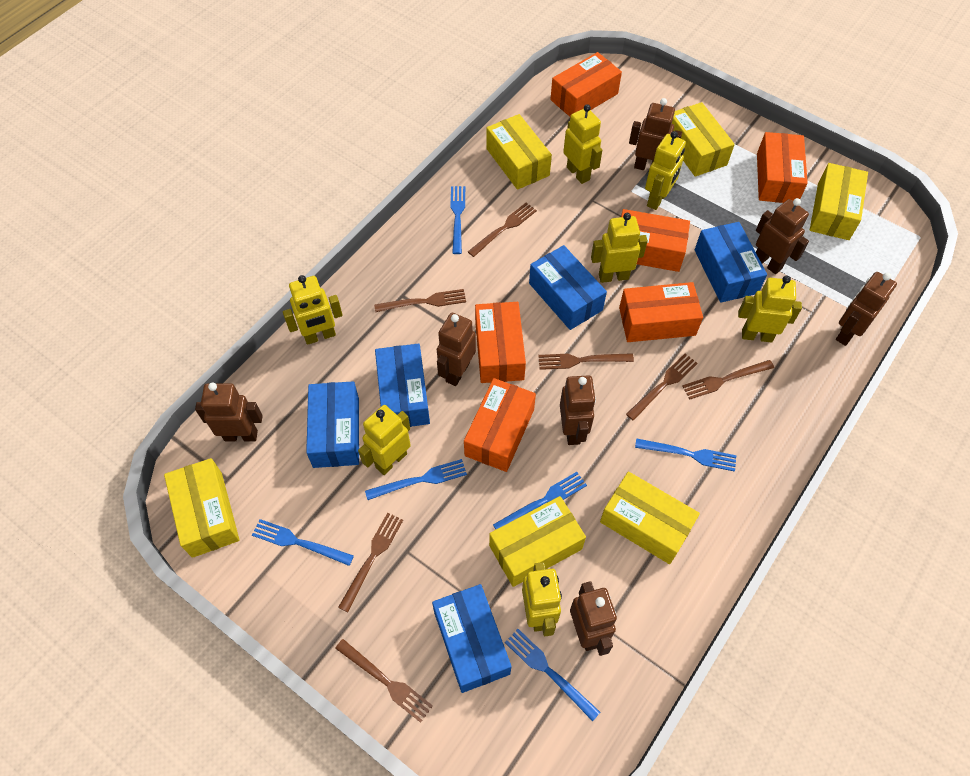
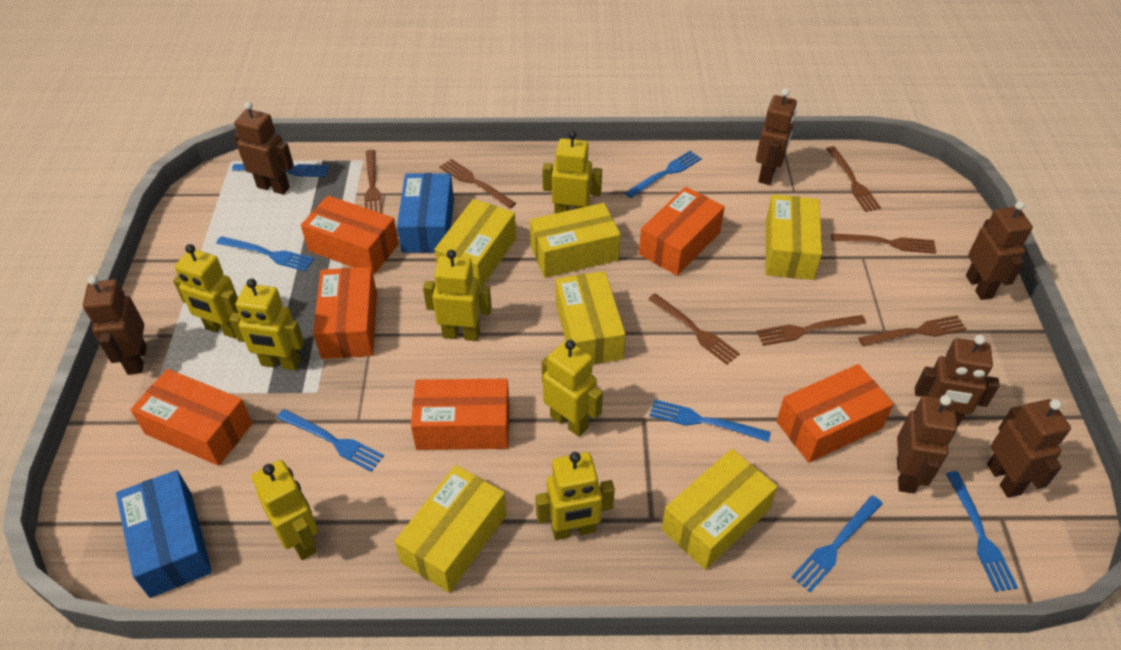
blue box: 5 -> 2
blue fork: 6 -> 7

